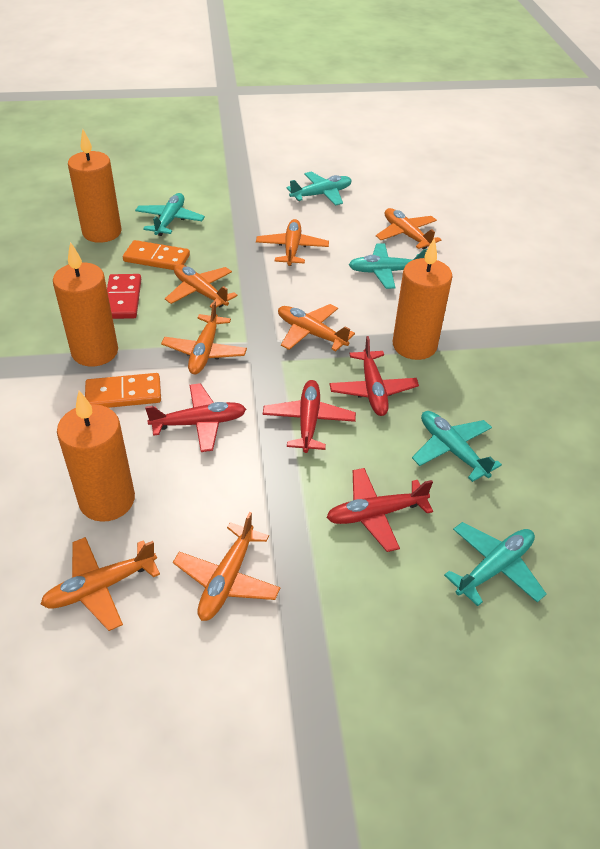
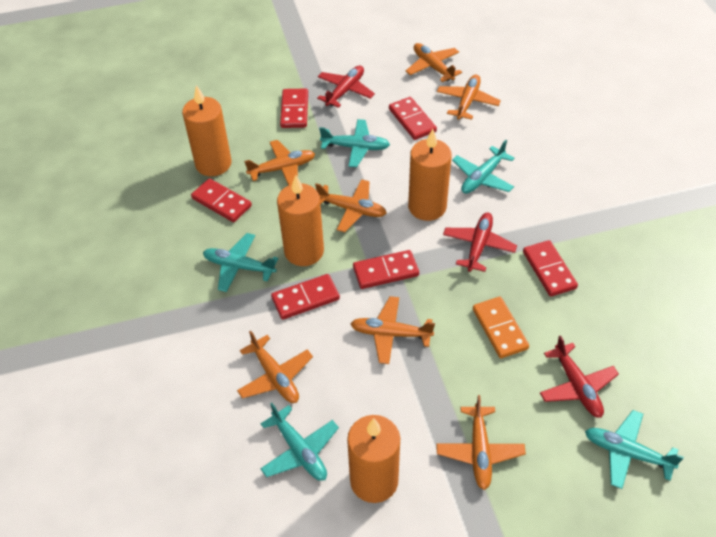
orange domino: 2 -> 1
red domino: 1 -> 6
red plane: 4 -> 3

